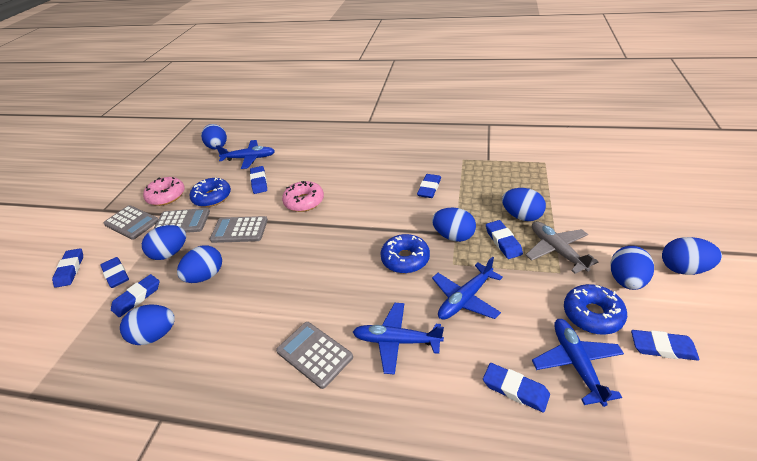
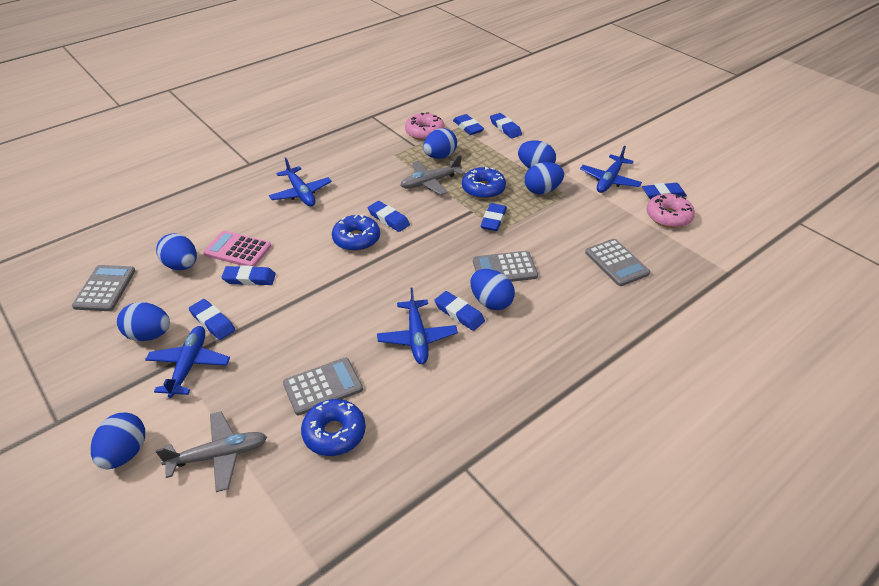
blue egg: 8 -> 7
grey plane: 1 -> 2
pink calculator: 0 -> 1

